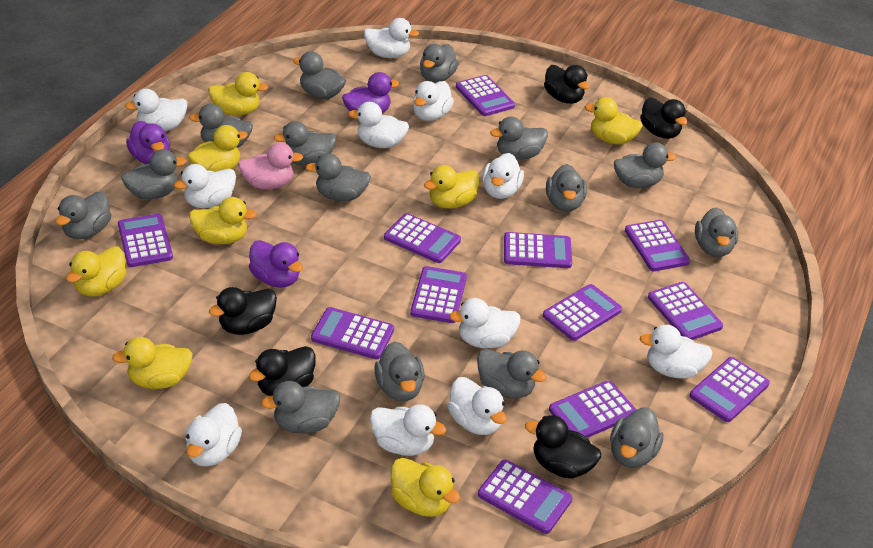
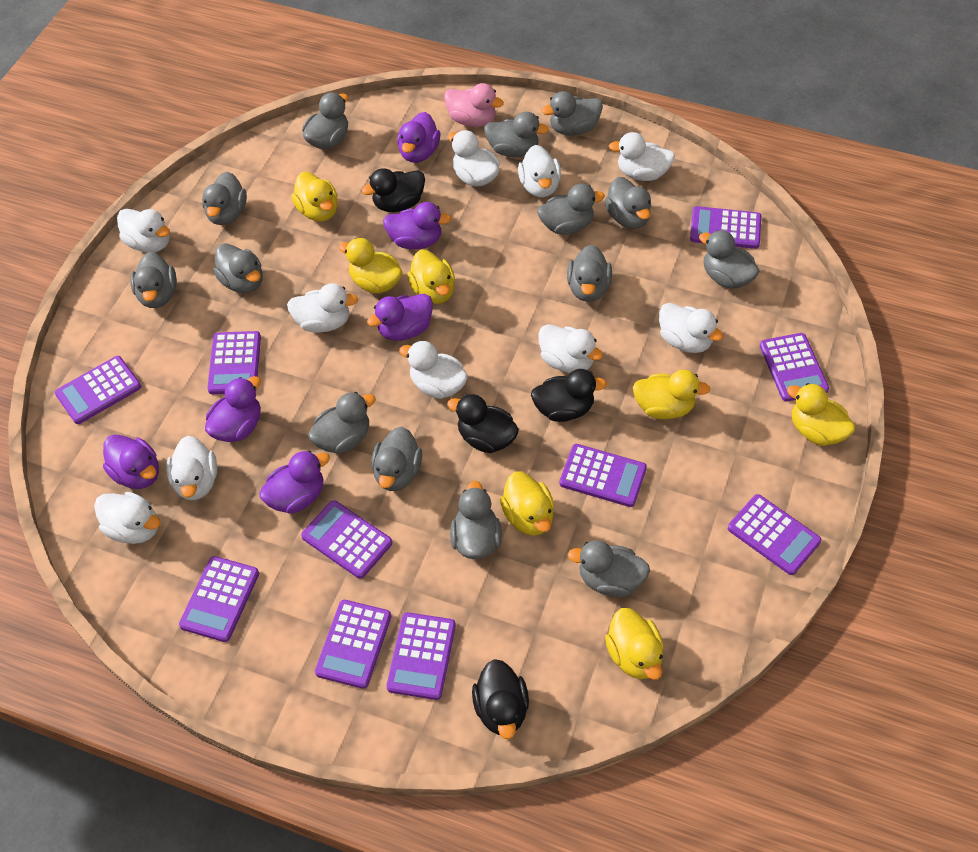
black duck: 5 -> 4
grey duck: 15 -> 14
purple calculator: 12 -> 10
purple duck: 3 -> 6
white duck: 11 -> 10
yellow duck: 8 -> 7

